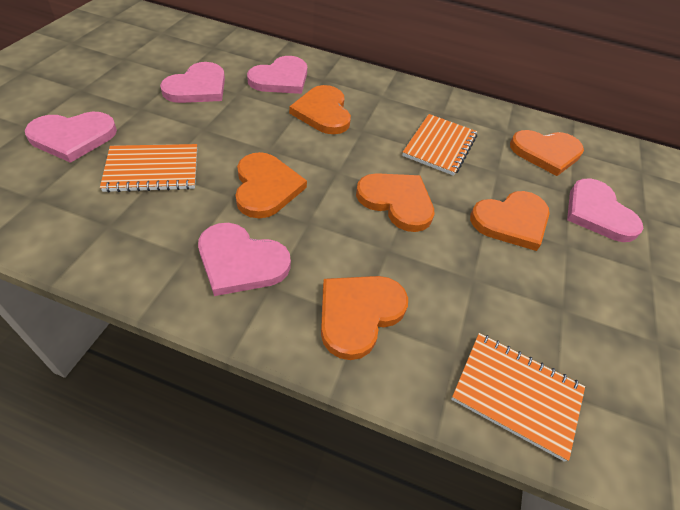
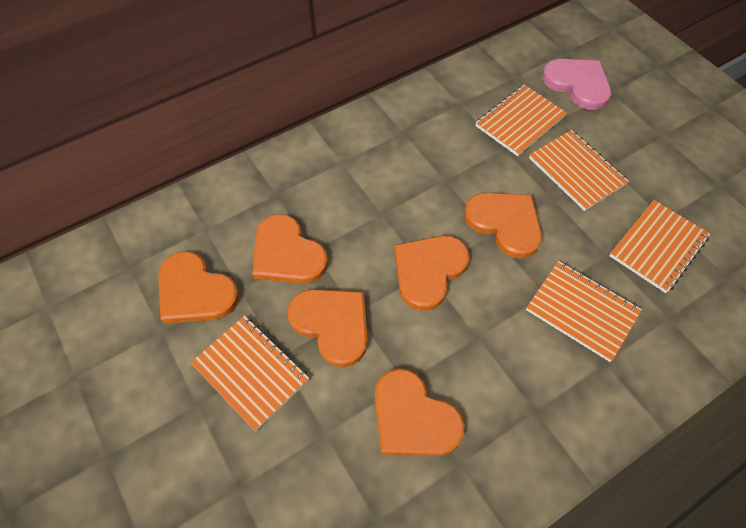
orange notebook: 3 -> 5
pink heart: 5 -> 1

